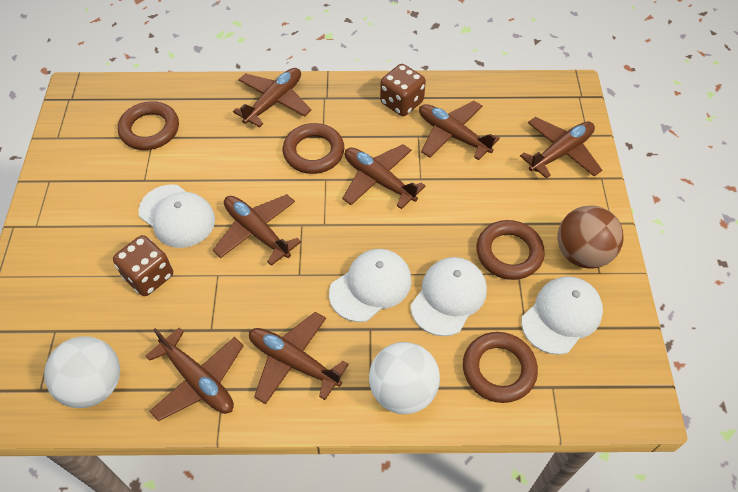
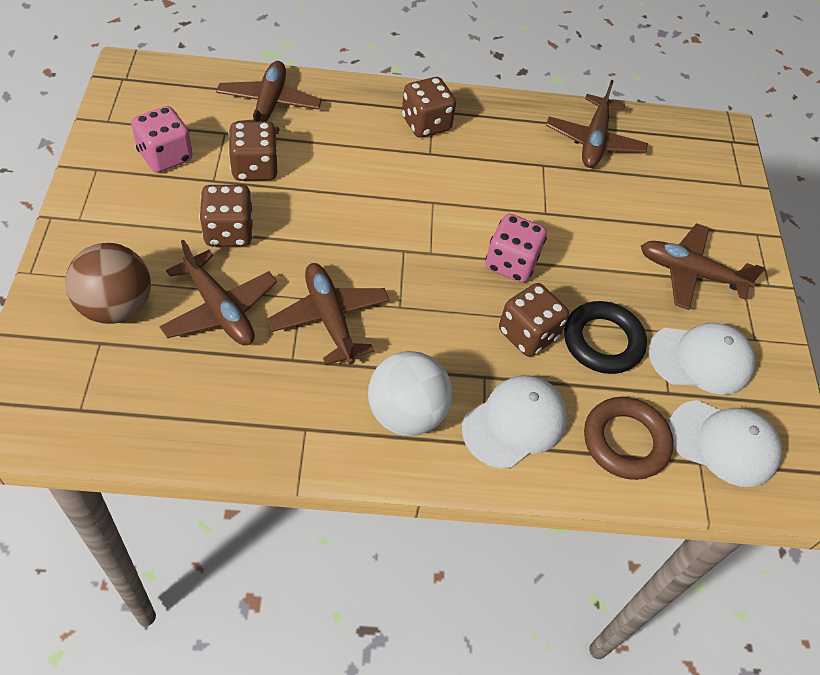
black ring: 0 -> 1
brown dice: 2 -> 4
brown plane: 7 -> 5
brown ring: 4 -> 1
pink dice: 0 -> 2
white ball: 2 -> 1
white cap: 4 -> 3

